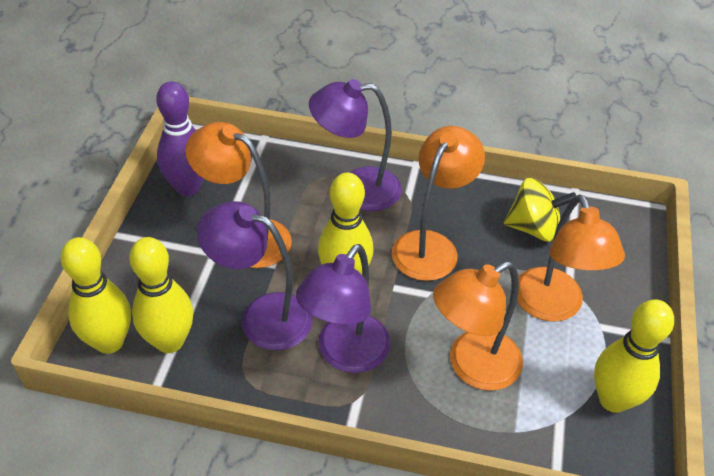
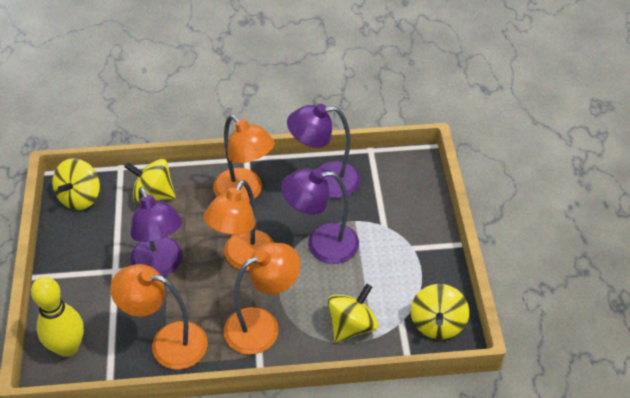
purple bowling pin: 1 -> 0
yellow bowling pin: 4 -> 1
yellow spinning top: 1 -> 4

